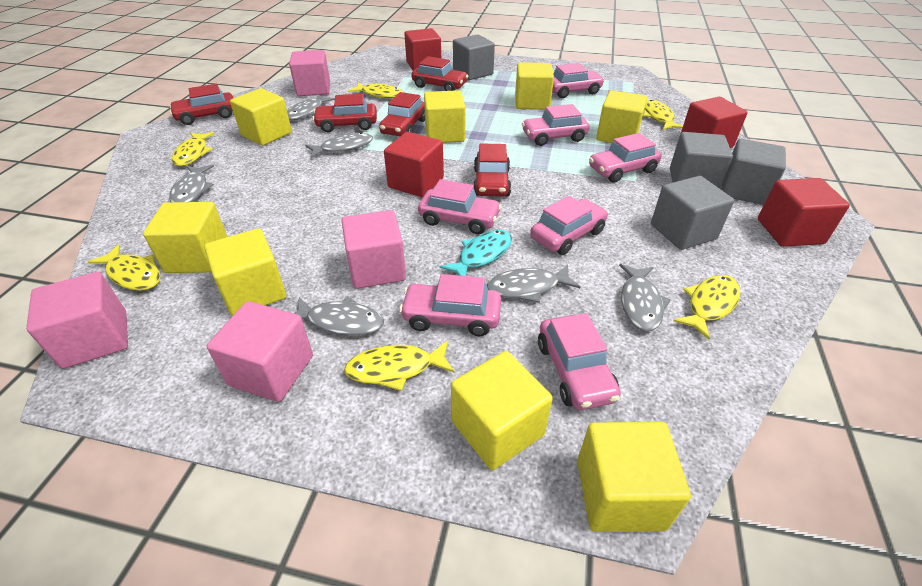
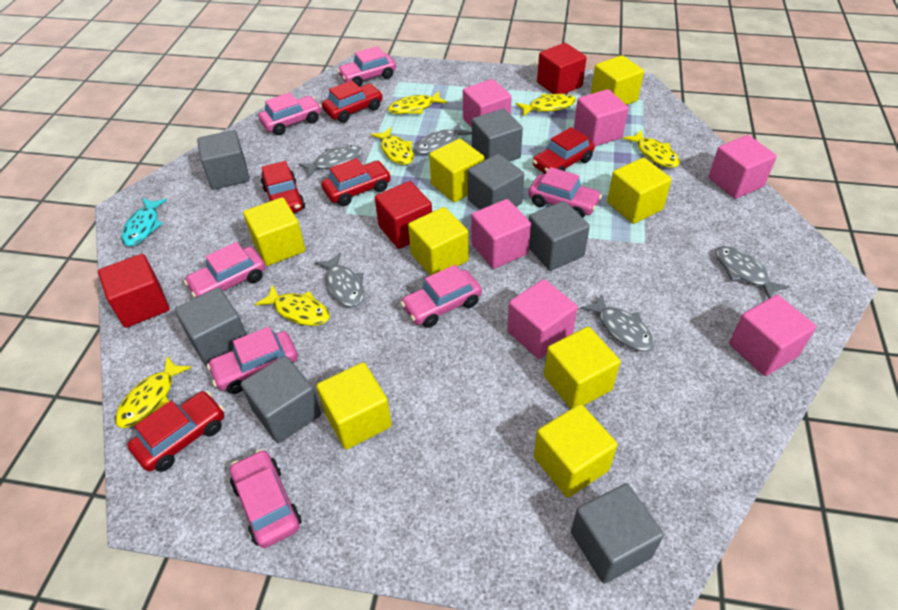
grey cube: 4 -> 7
grey fish: 6 -> 5
pink cube: 4 -> 6
red cube: 4 -> 3

